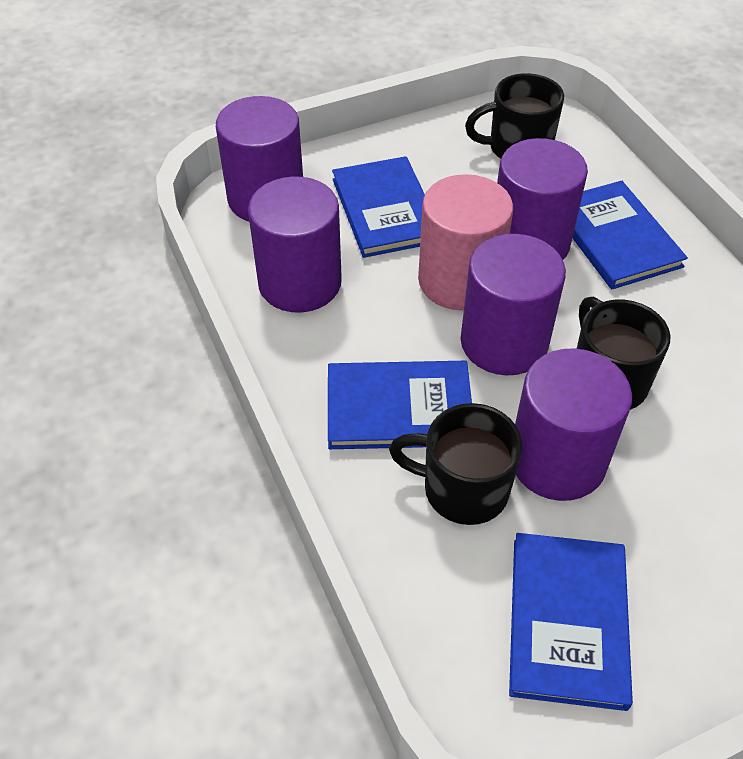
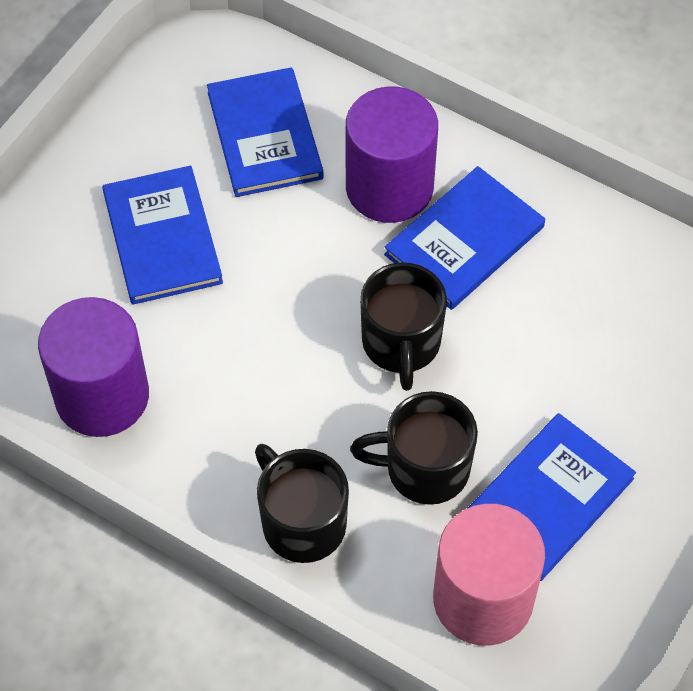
purple cylinder: 5 -> 2

